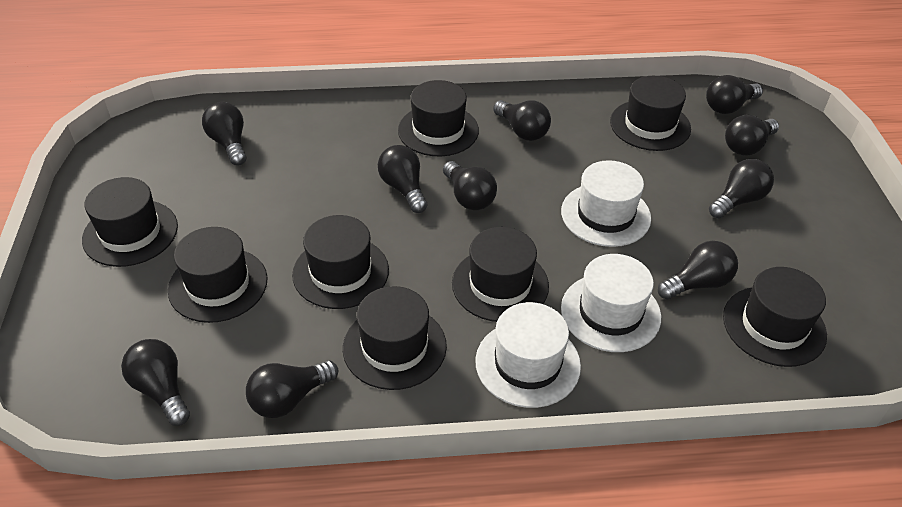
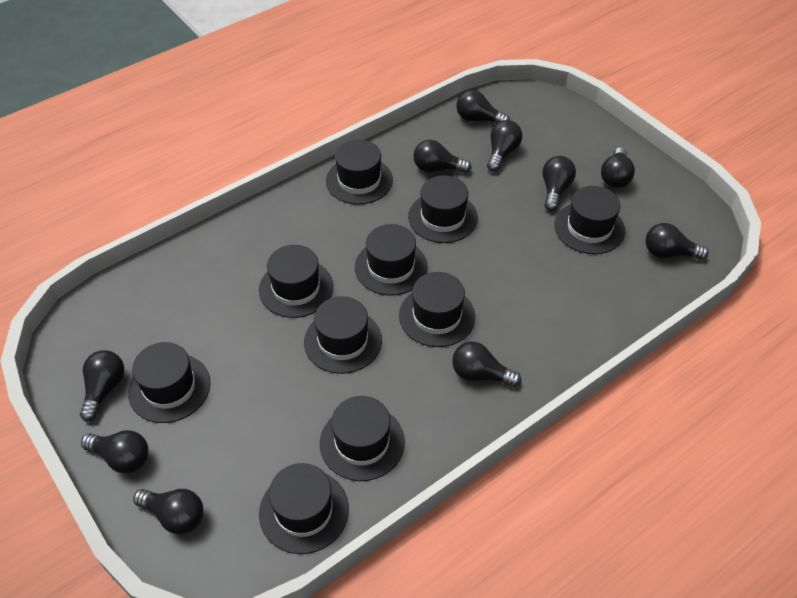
black hat: 8 -> 10
white hat: 3 -> 0

